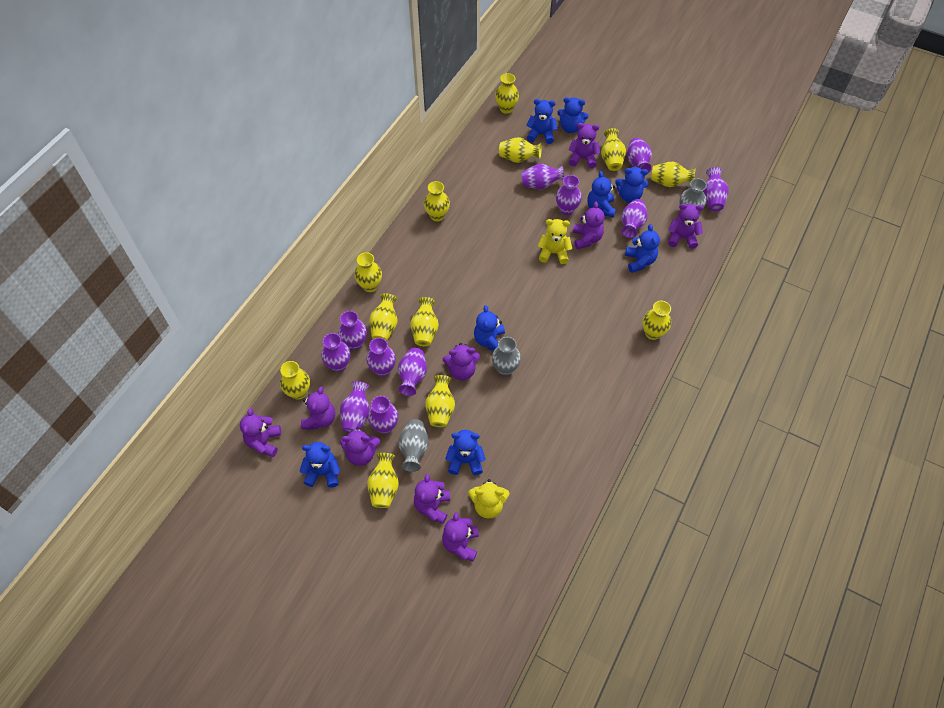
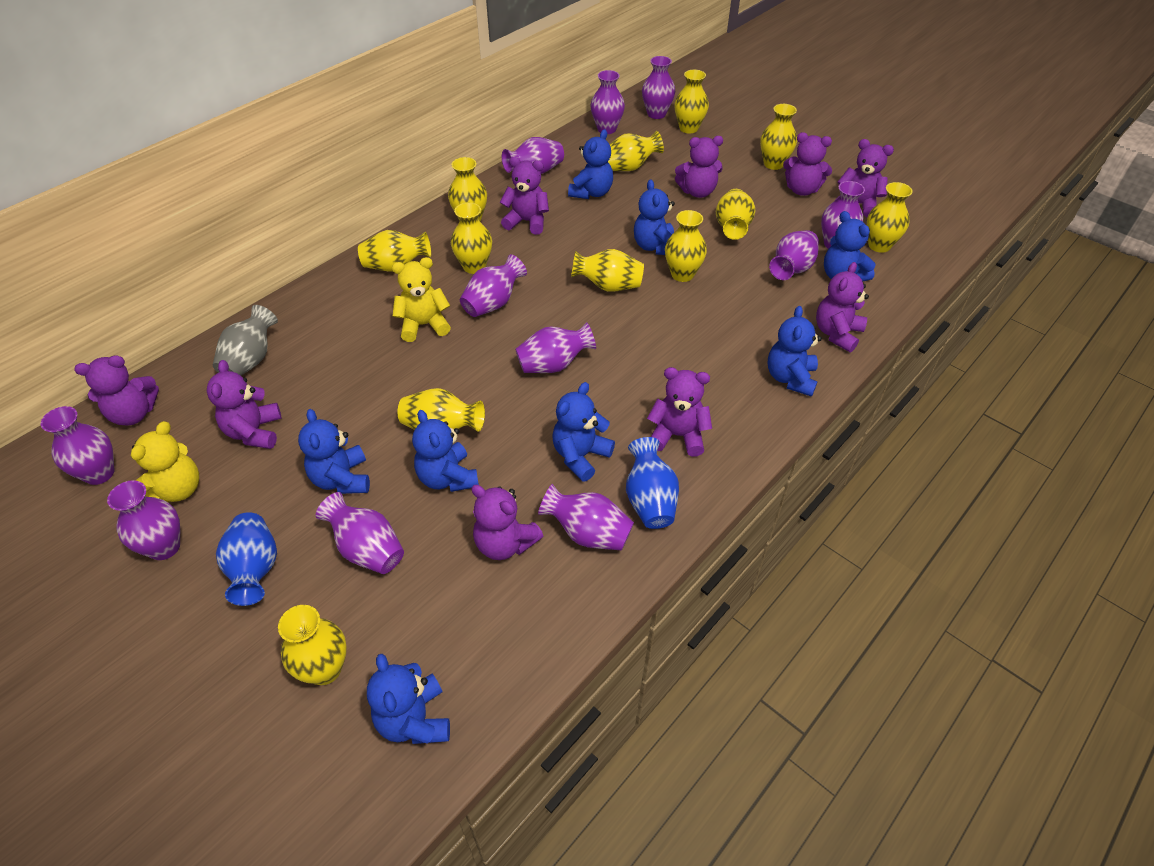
blue vase: 0 -> 2
grey vase: 3 -> 1

